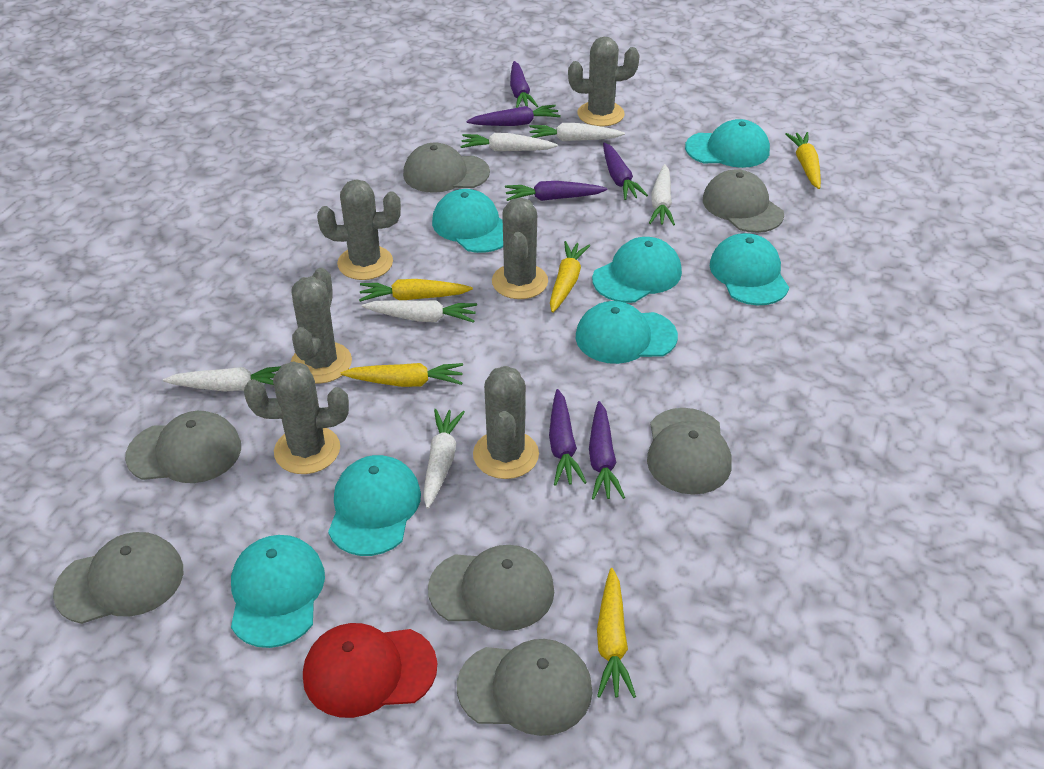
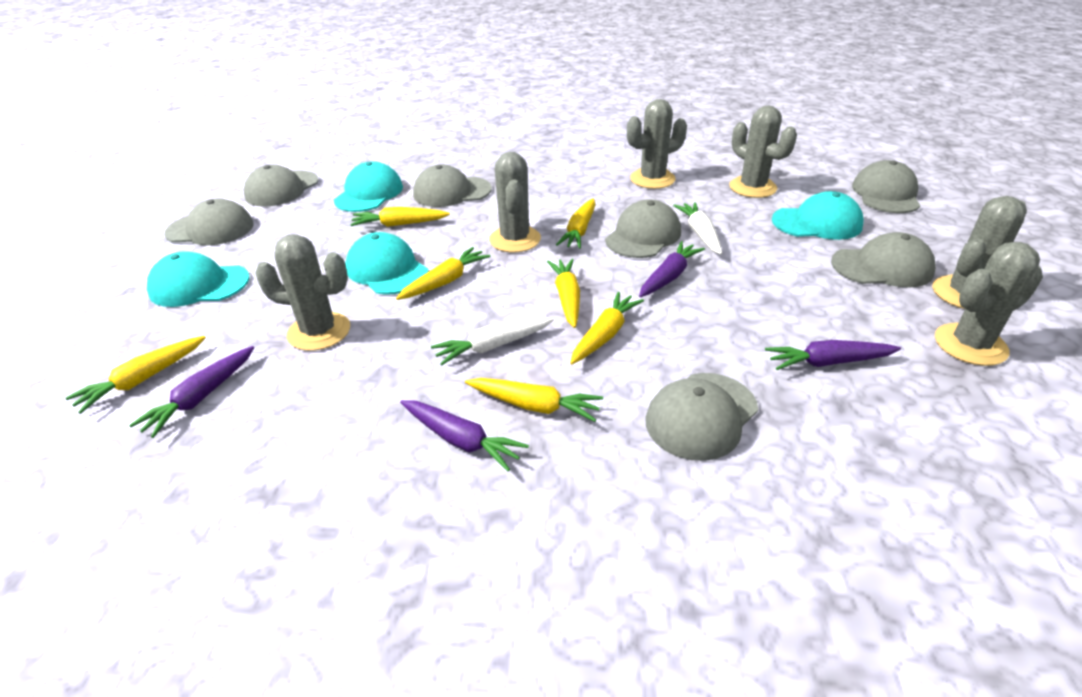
purple carrot: 6 -> 4
red cap: 1 -> 0
turquoise cap: 7 -> 4
white carrot: 6 -> 2
yellow carrot: 5 -> 7

